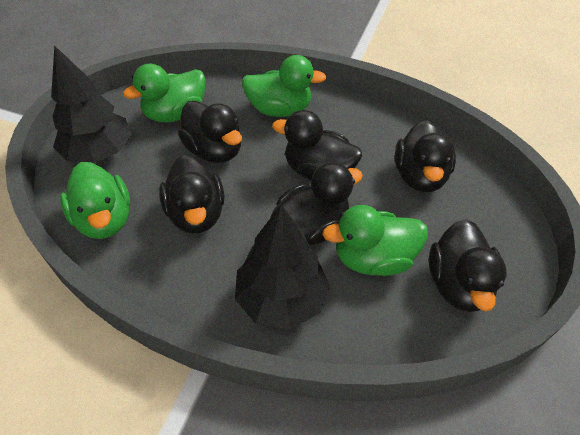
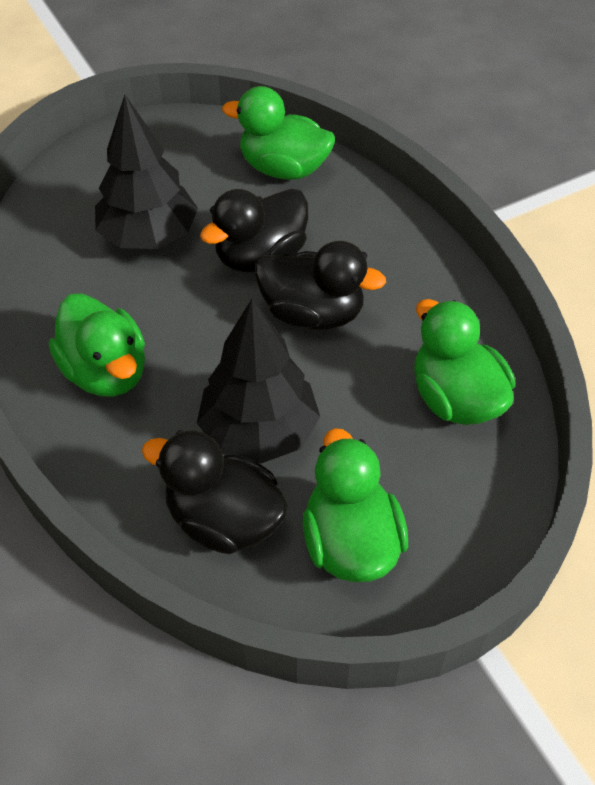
black duck: 6 -> 3

